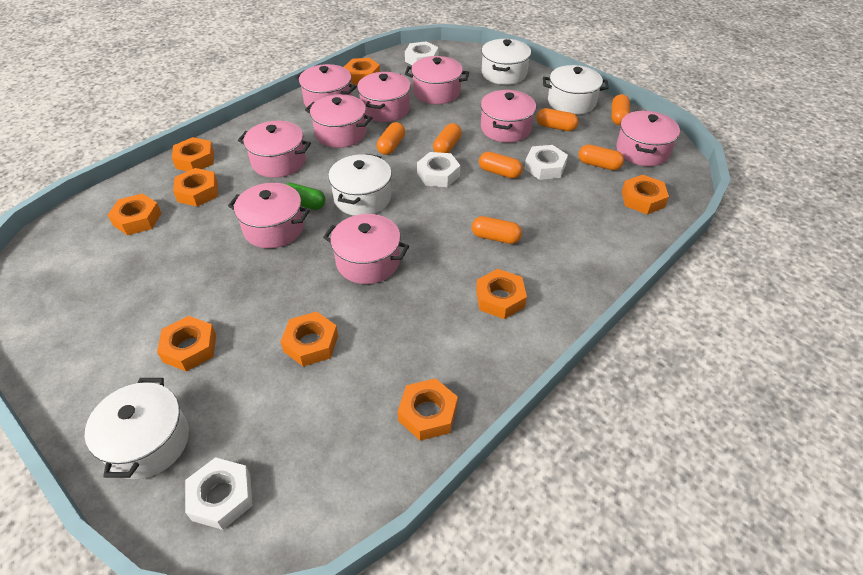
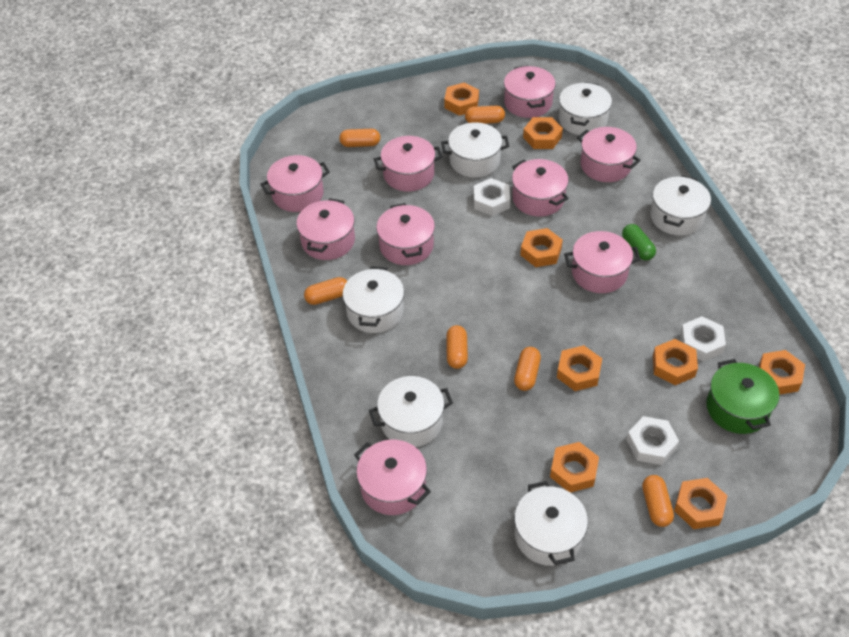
green pot: 0 -> 1
orange capsule: 7 -> 6
orange nut: 9 -> 8
white nut: 4 -> 3
white pot: 4 -> 6

